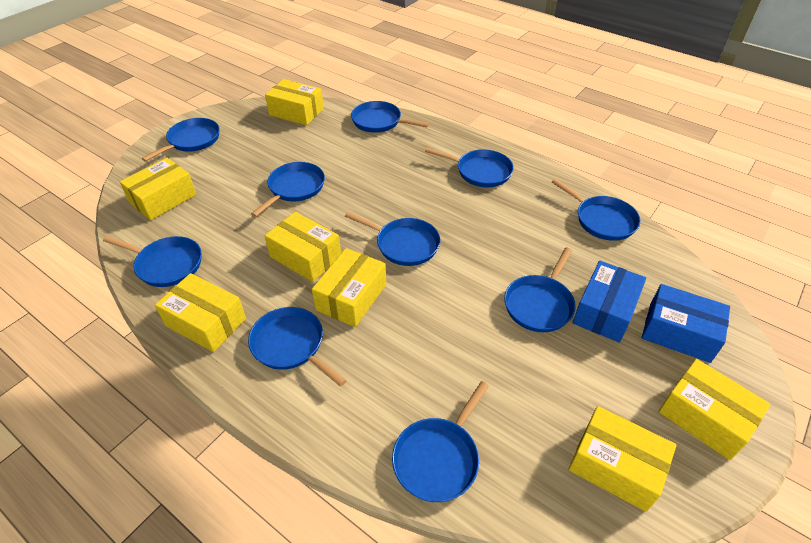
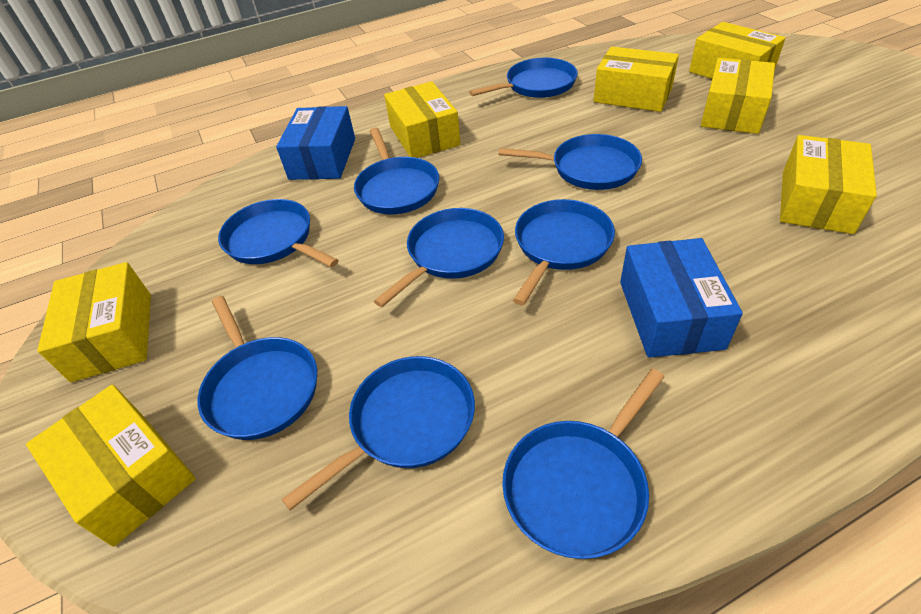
blue pan: 10 -> 9

